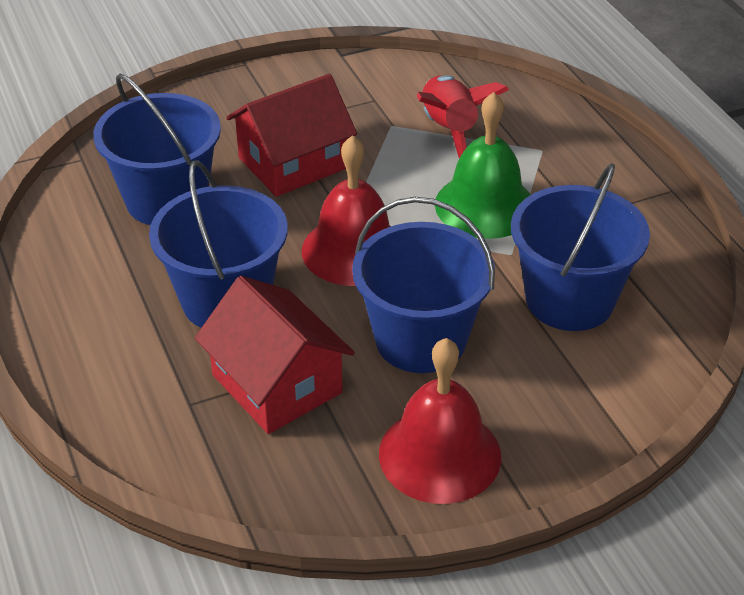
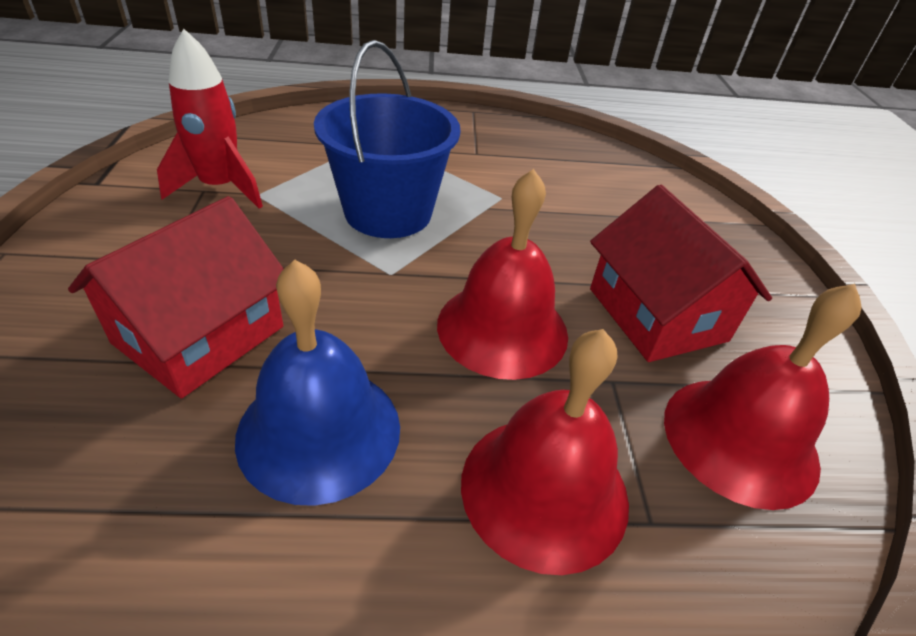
blue bell: 0 -> 1
blue bucket: 4 -> 1
green bell: 1 -> 0
red bell: 2 -> 3

